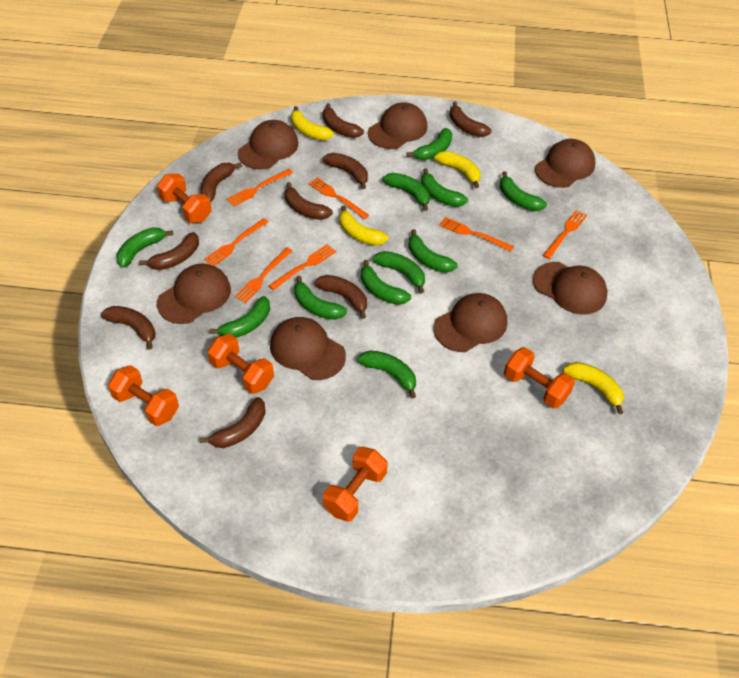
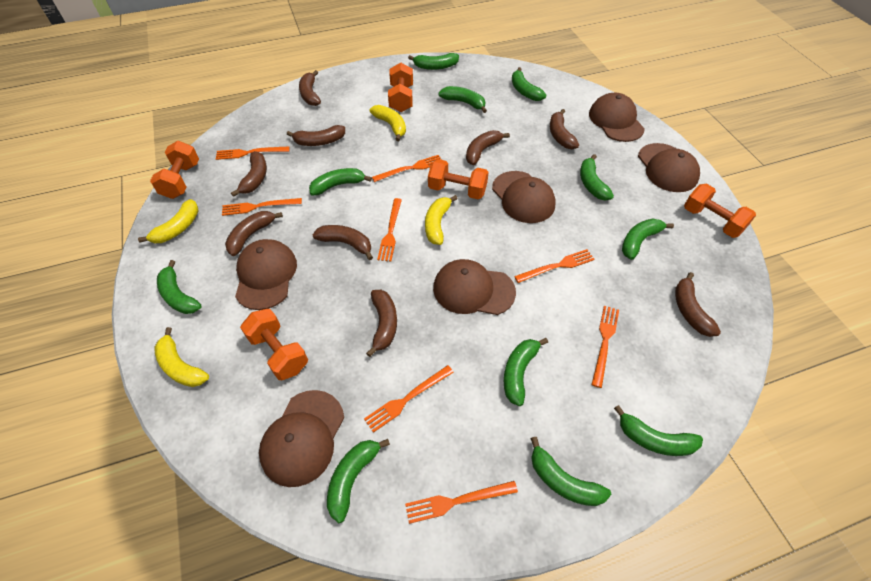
brown cap: 7 -> 6
orange fork: 7 -> 8

